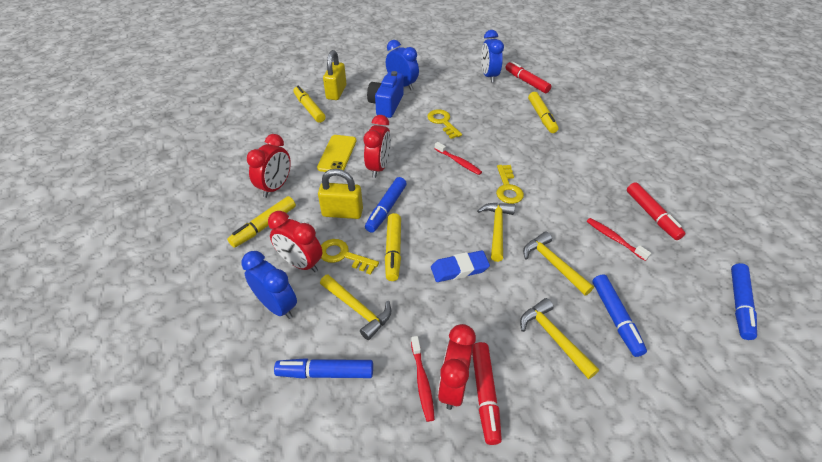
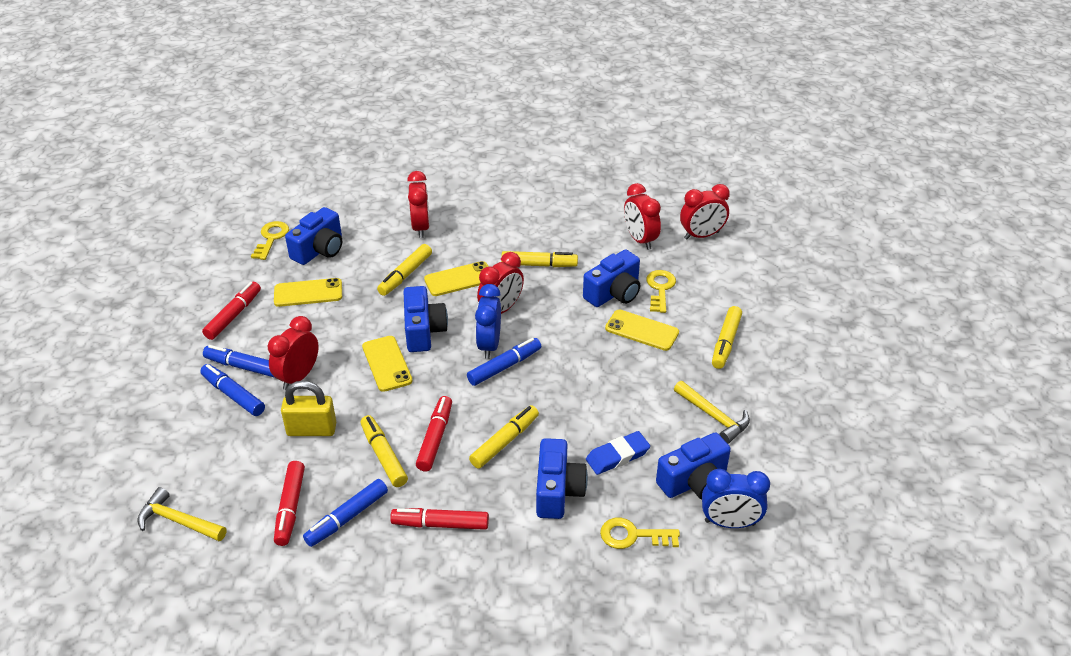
blue camera: 1 -> 5
blue clock: 3 -> 2
red clock: 4 -> 5
red marker: 3 -> 4
red toothbrush: 3 -> 0
yellow hammer: 4 -> 2
yellow marker: 4 -> 5
yellow padlock: 2 -> 1
yellow phone: 1 -> 4

